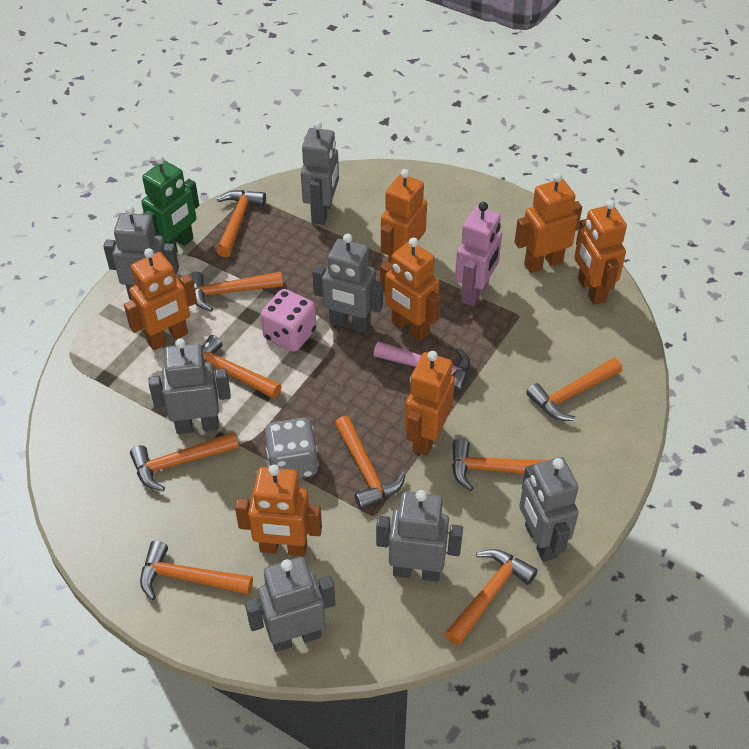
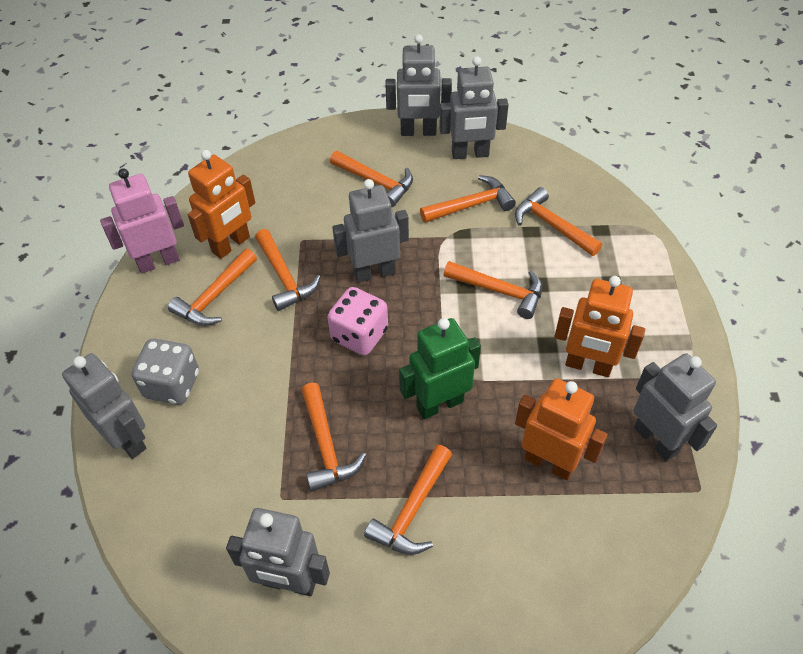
grey robot: 7 -> 6
orange hammer: 9 -> 8
orange robot: 7 -> 3
pink hammer: 1 -> 0

